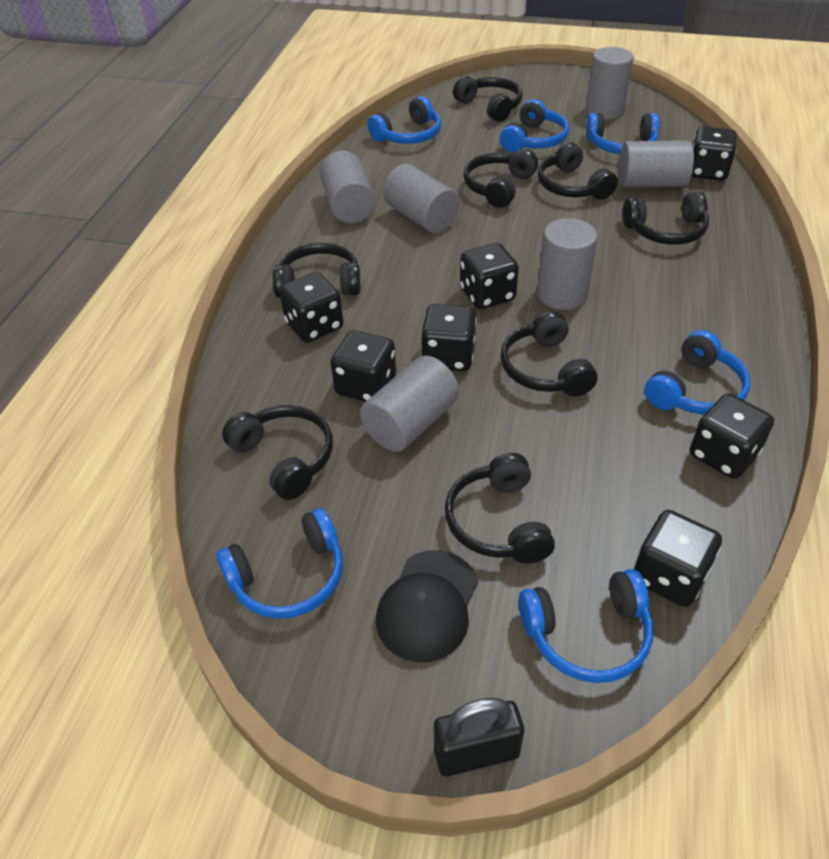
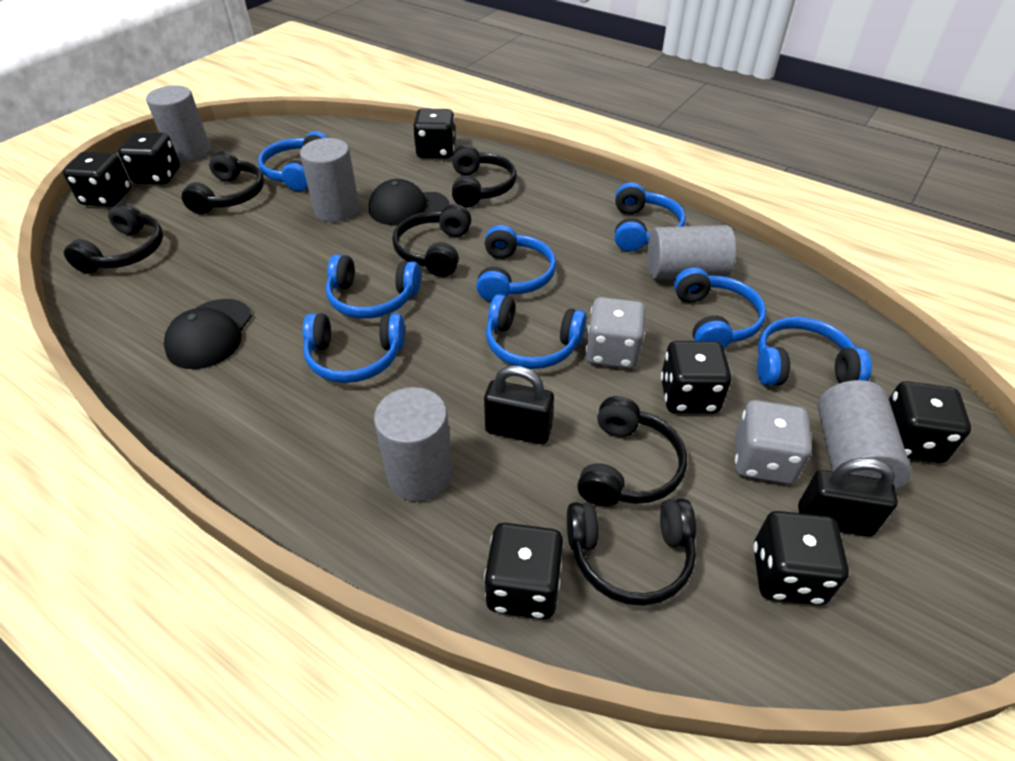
black cap: 1 -> 2
black headphones: 8 -> 6
black padlock: 1 -> 2
blue headphones: 6 -> 8
grey cylinder: 6 -> 5
grey dice: 0 -> 2

